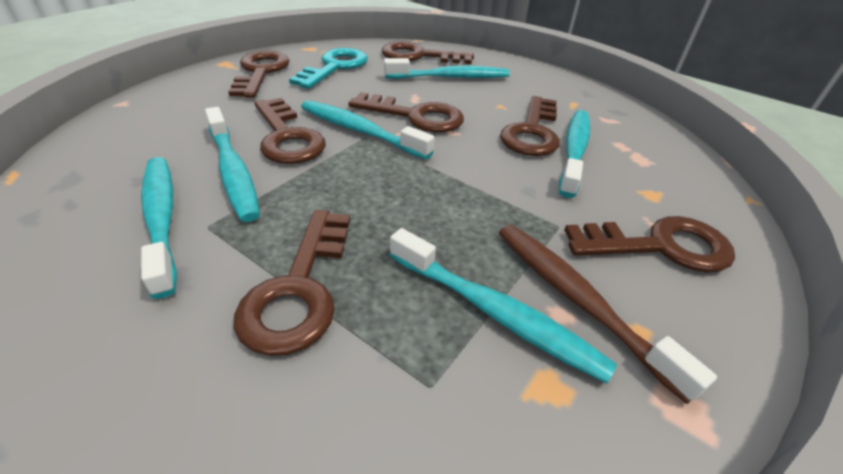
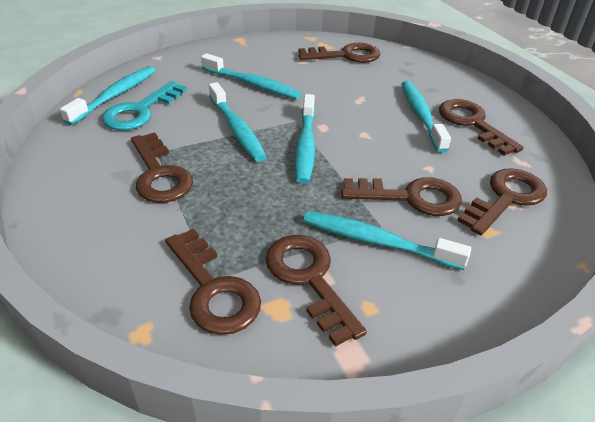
brown toothbrush: 1 -> 0

